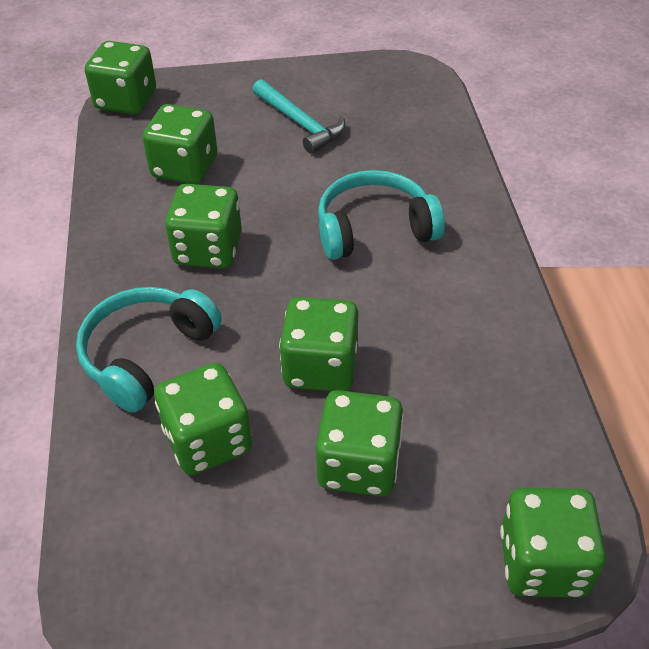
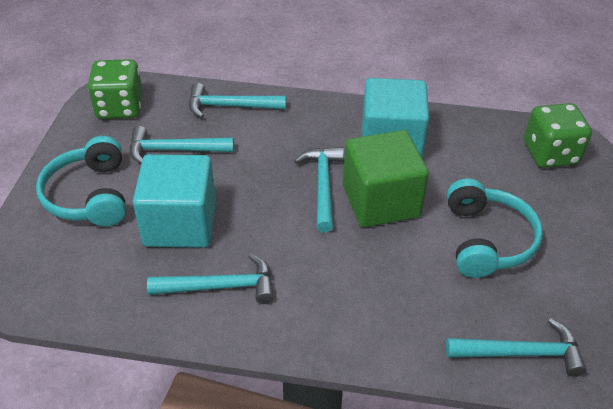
green cube: 0 -> 1
green dice: 7 -> 2
turquoise cube: 0 -> 2
turquoise hammer: 1 -> 5

